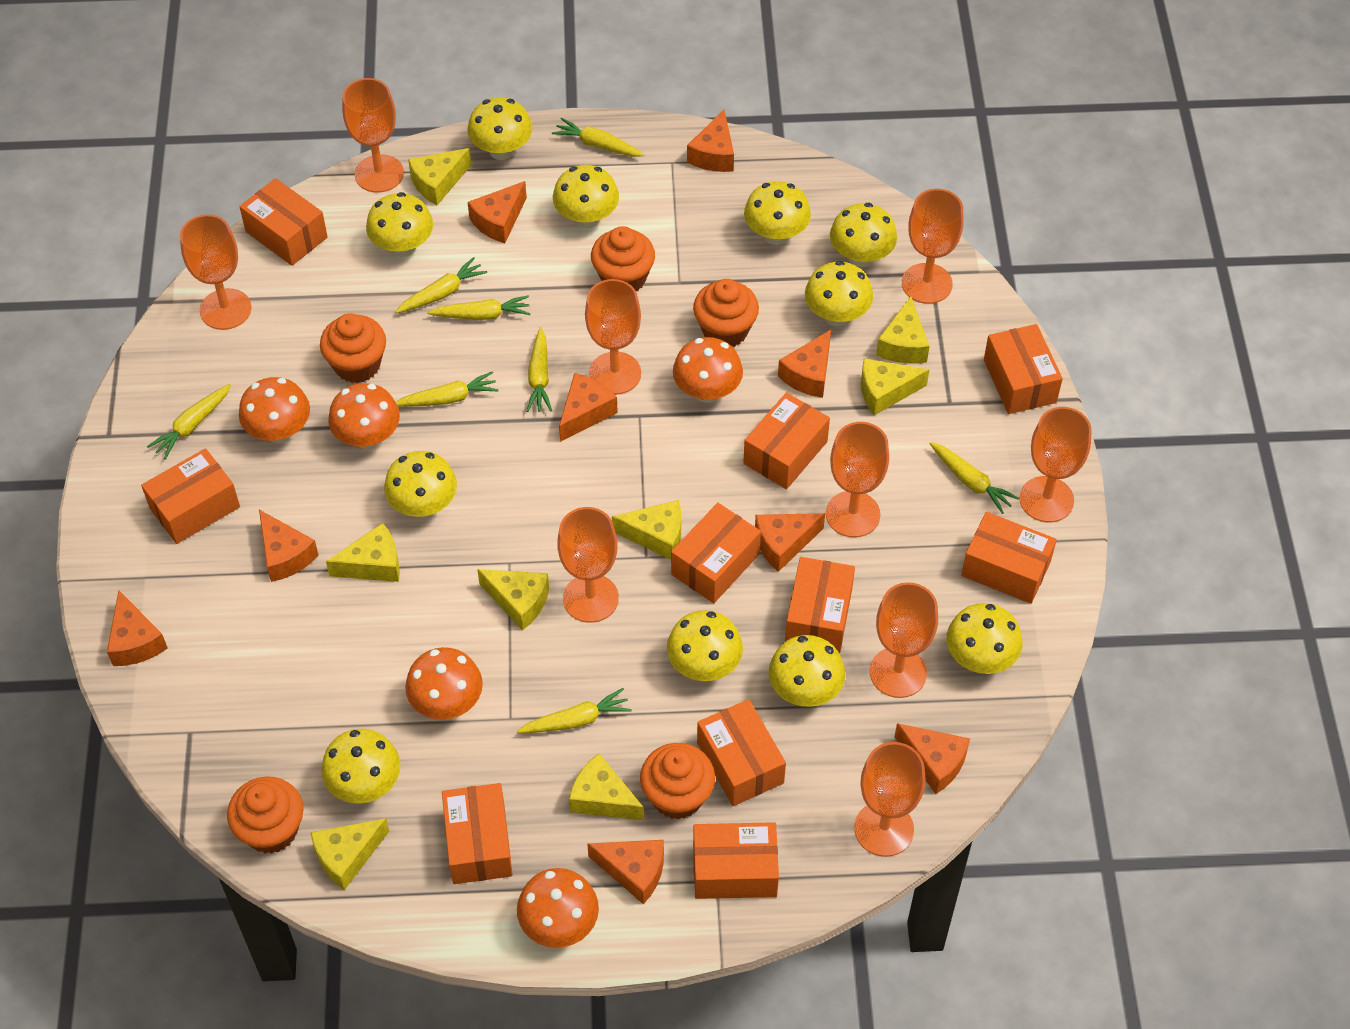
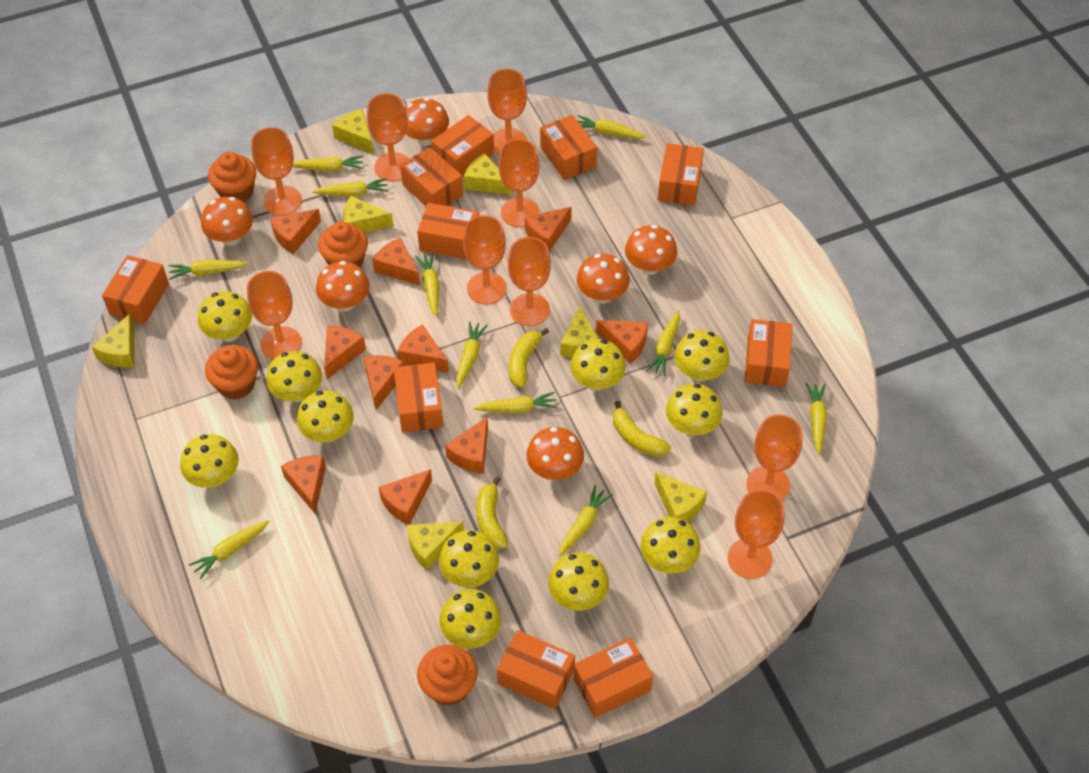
orange cheese: 9 -> 10
orange cupcake: 5 -> 4
orange mushroom: 5 -> 6
yellow banana: 0 -> 3
yellow carrot: 8 -> 11
yellow cheese: 8 -> 7

